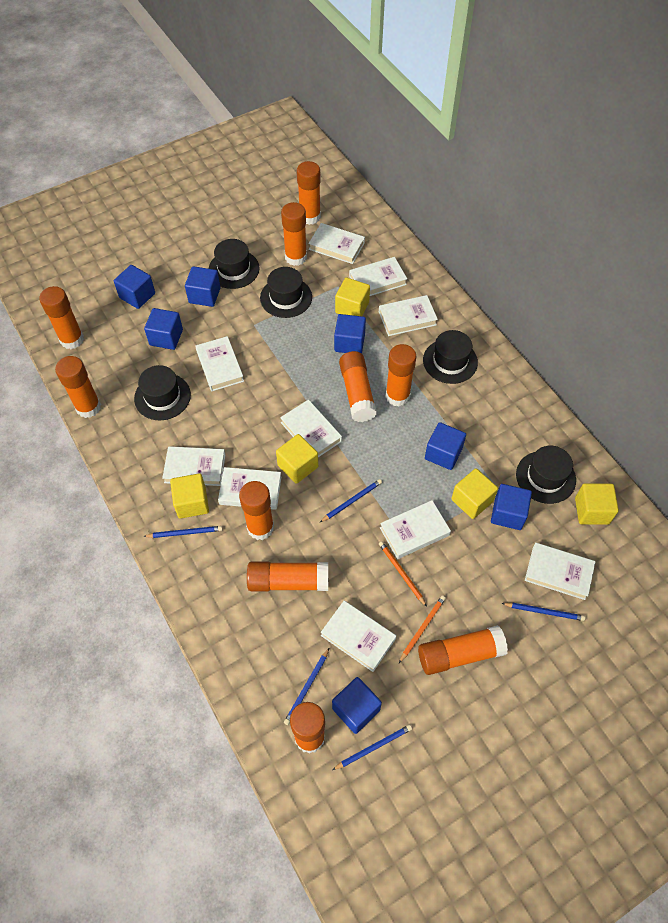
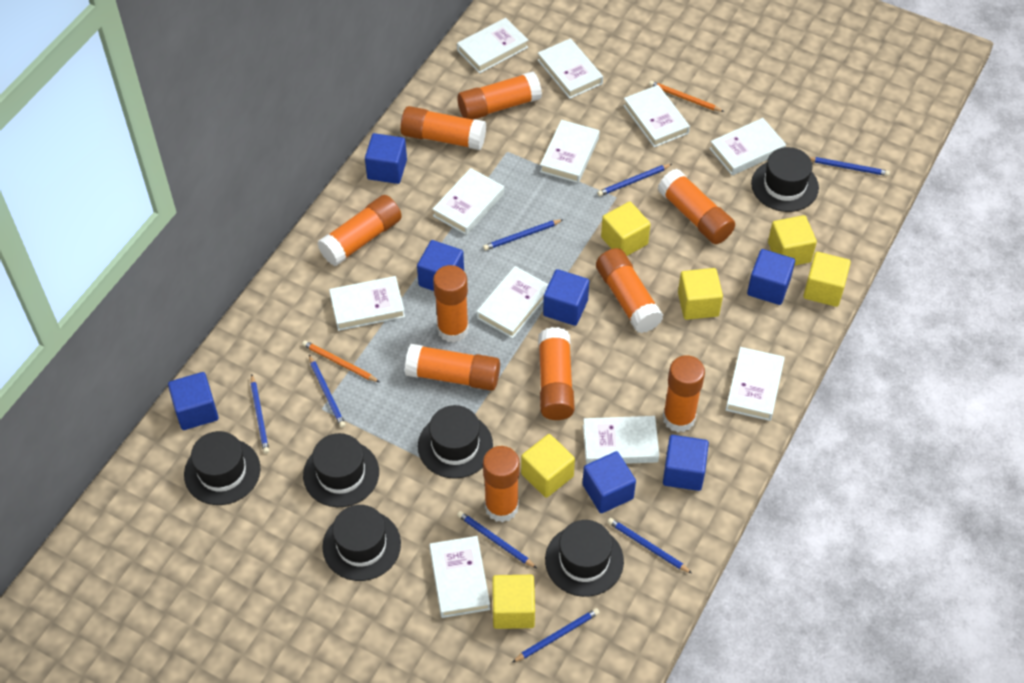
black hat: 5 -> 6
blue pencil: 5 -> 8
white book: 10 -> 11
yellow cube: 5 -> 6

